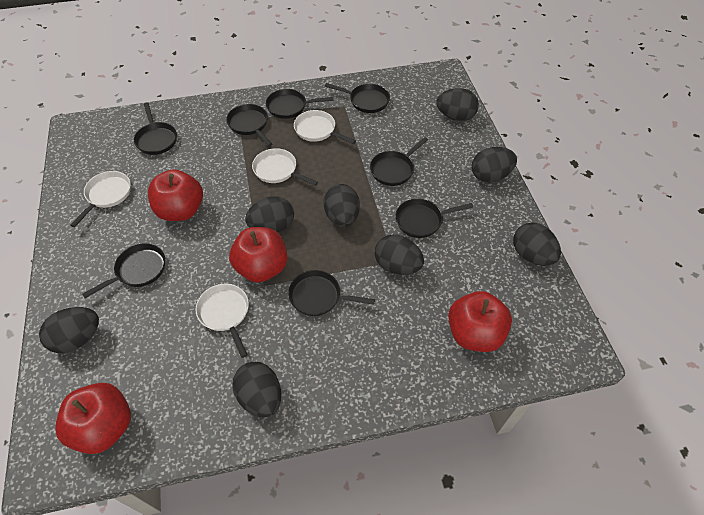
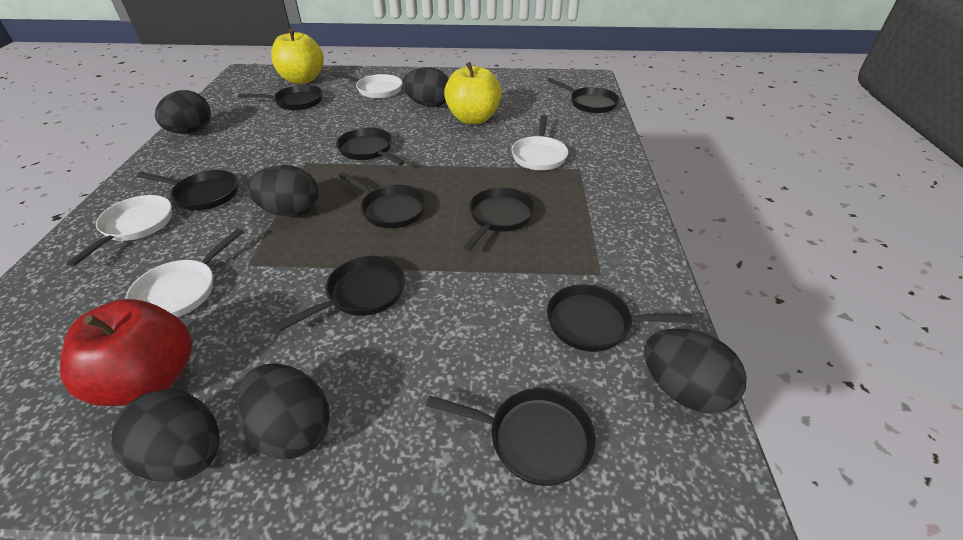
black egg: 8 -> 6
black pan: 8 -> 9
red apple: 4 -> 1
yellow apple: 0 -> 2

